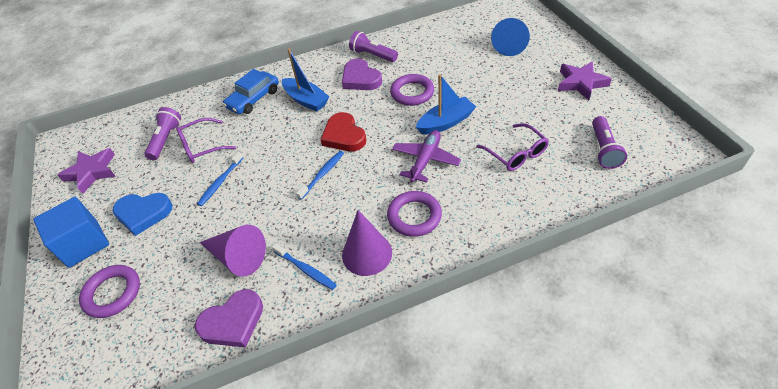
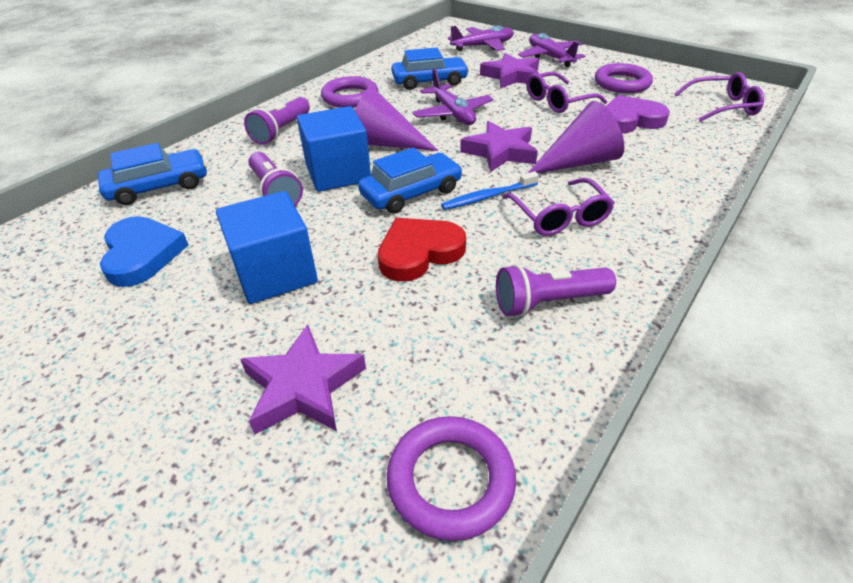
blue boat: 2 -> 0
blue car: 1 -> 3
blue cone: 1 -> 0
blue cube: 1 -> 2
blue toothbrush: 3 -> 1
purple glasses: 2 -> 3
purple heart: 2 -> 1
purple plane: 1 -> 3
purple star: 2 -> 3

